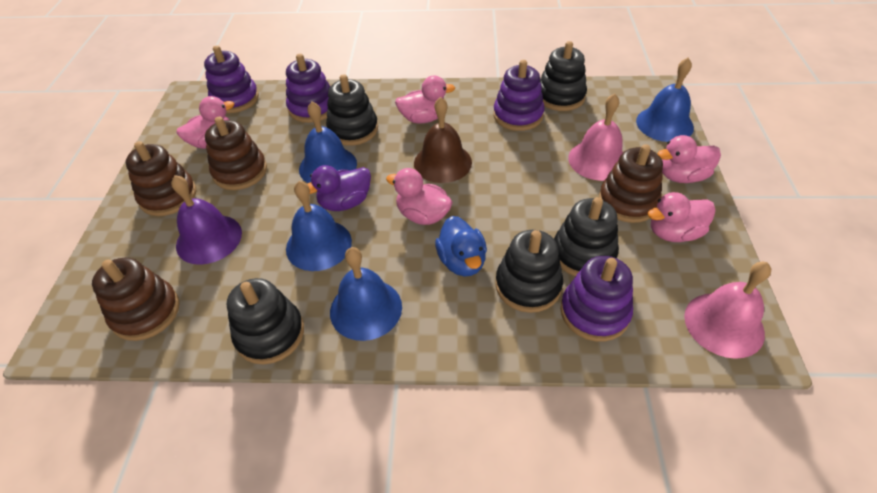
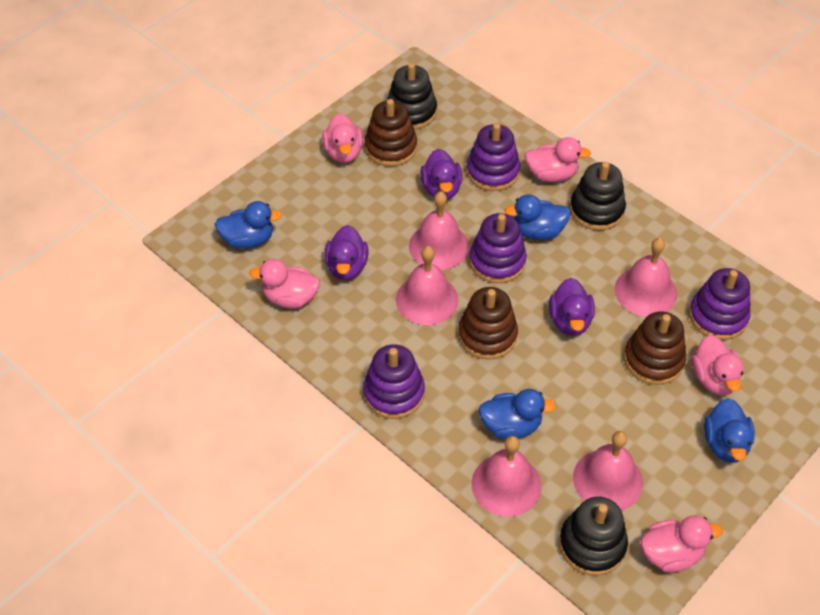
black stacking toy: 5 -> 3
blue bell: 4 -> 0
blue duck: 1 -> 4
brown bell: 1 -> 0
brown stacking toy: 4 -> 3
pink bell: 2 -> 5
purple bell: 1 -> 0
purple duck: 1 -> 3

